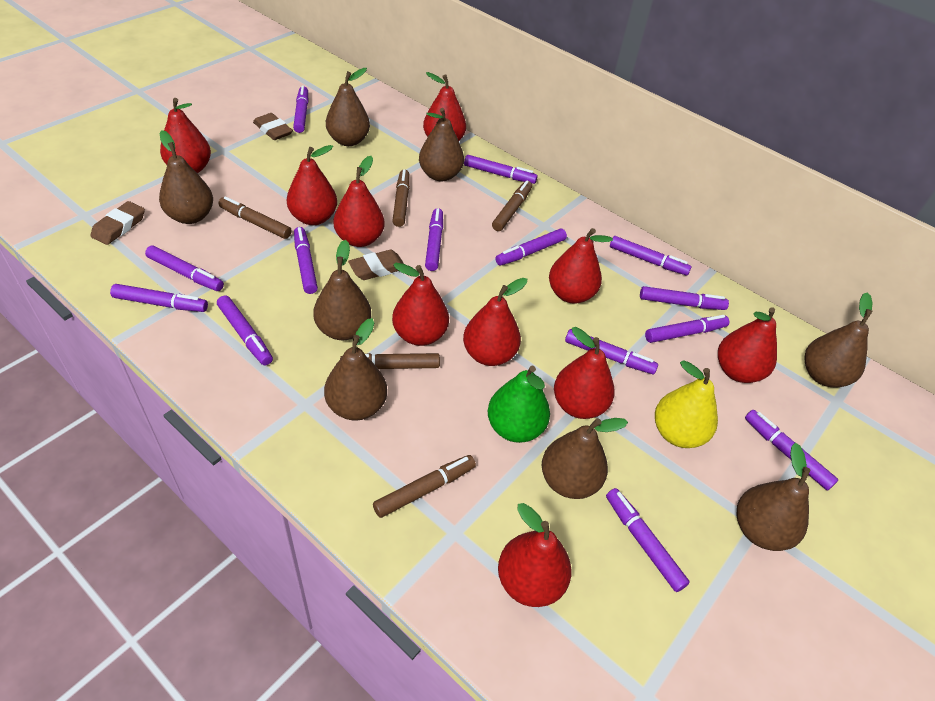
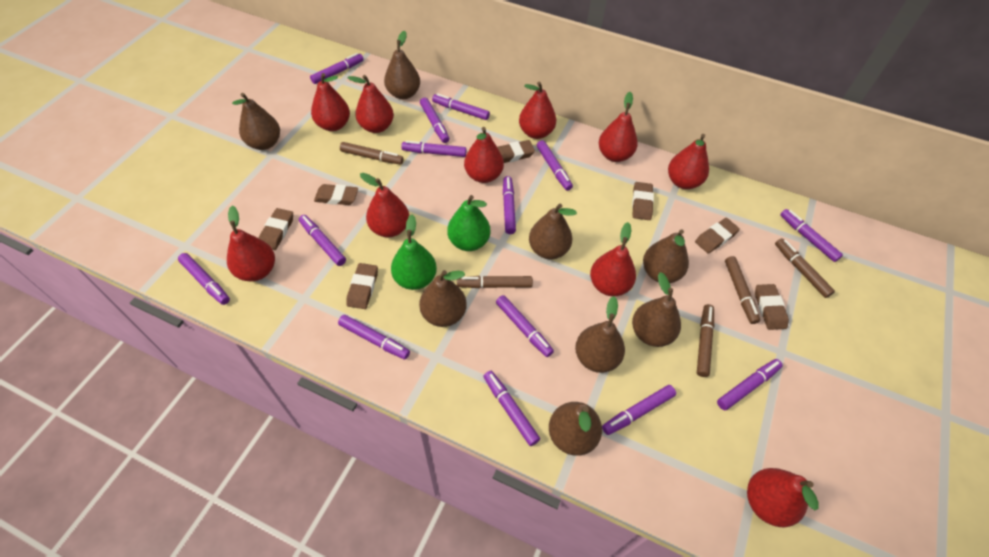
brown eraser: 3 -> 7
green pear: 1 -> 2
yellow pear: 1 -> 0

